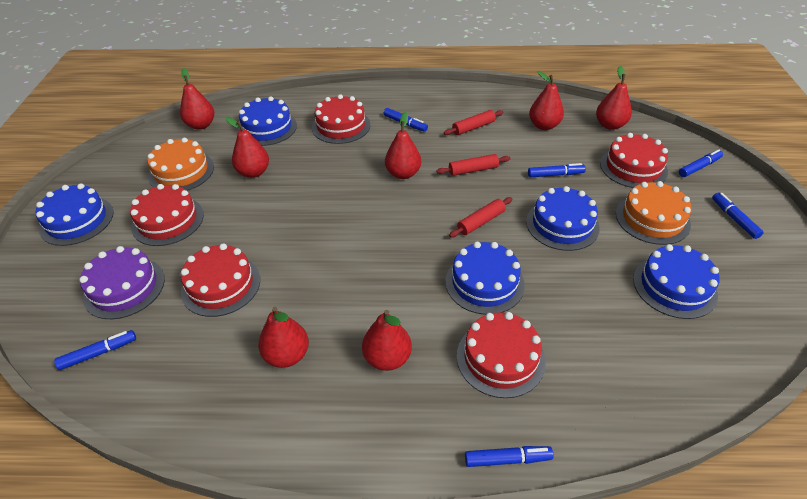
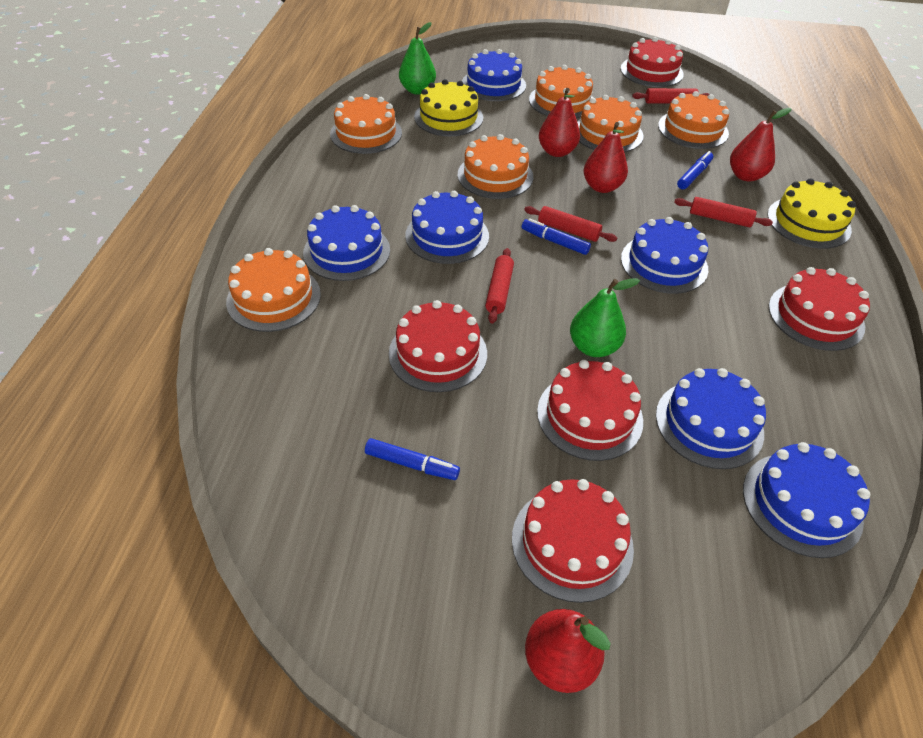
blue cake: 5 -> 6
blue marker: 6 -> 3
green pear: 0 -> 2
orange cake: 2 -> 6
purple cake: 1 -> 0
red pear: 7 -> 4
red rolling pin: 3 -> 4
yellow cake: 0 -> 2

